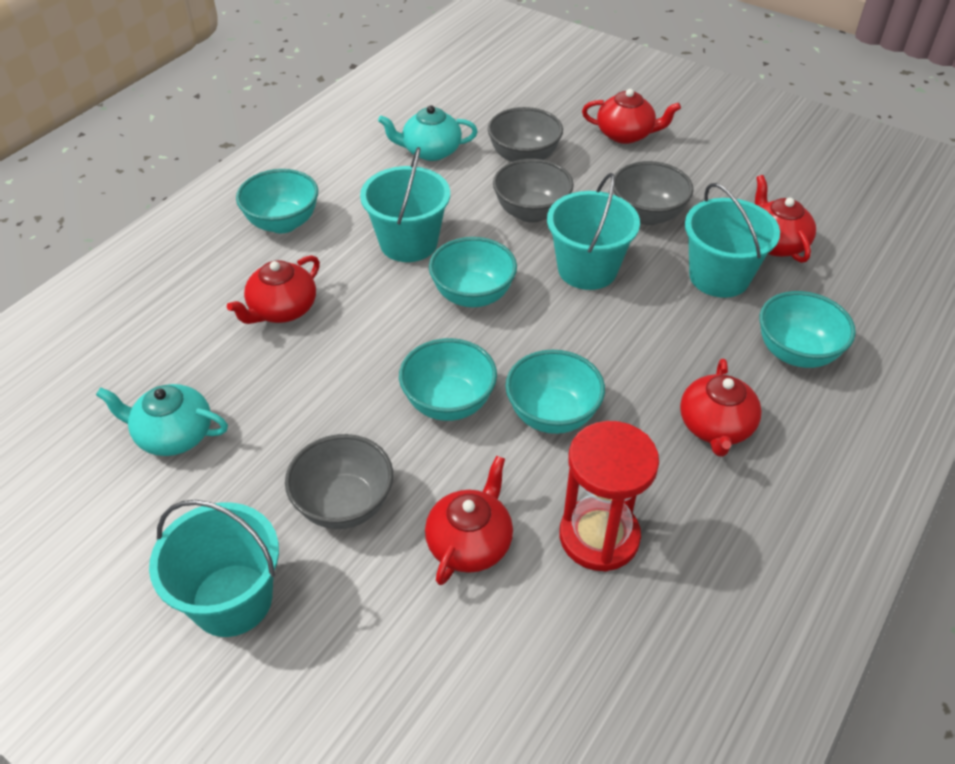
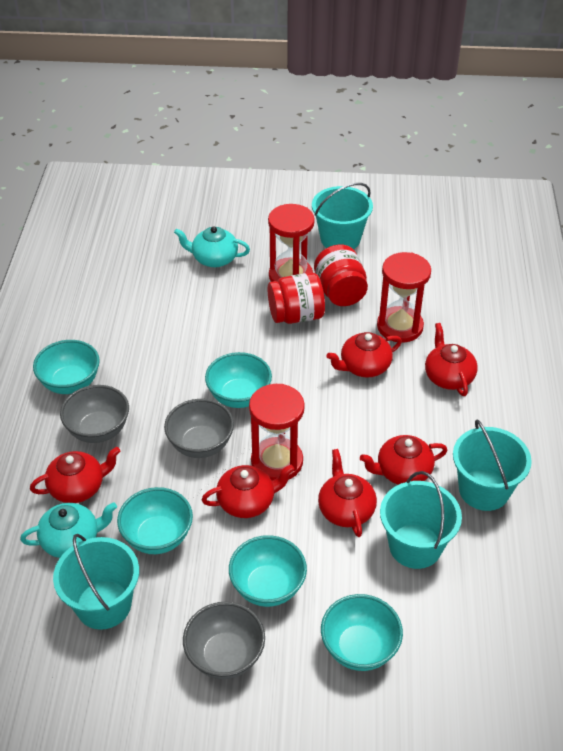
grey bowl: 4 -> 3
red hourglass: 1 -> 3
red jar: 0 -> 2
red teapot: 5 -> 6

